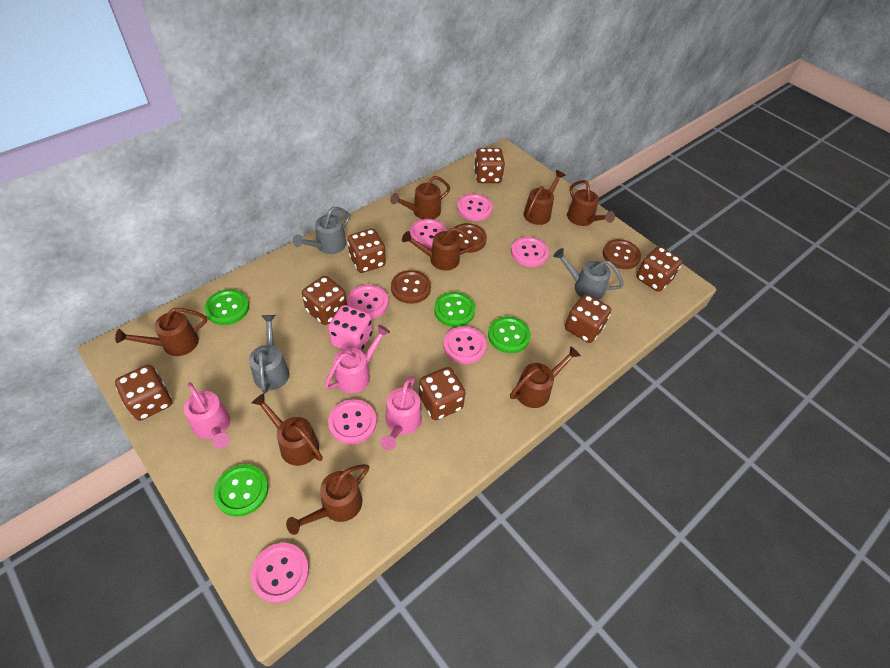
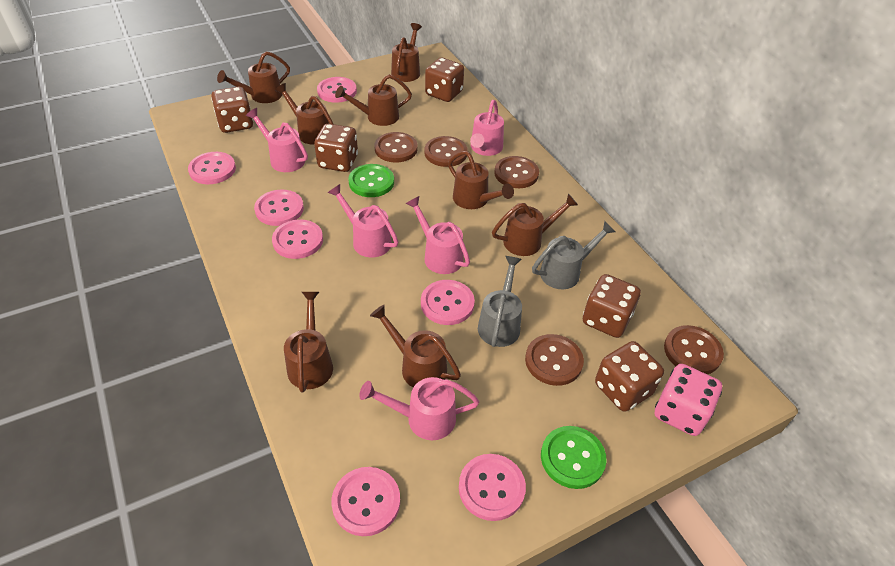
brown button: 3 -> 5
brown dice: 7 -> 5
green button: 4 -> 2
grey watering can: 3 -> 2
pink watering can: 3 -> 5

